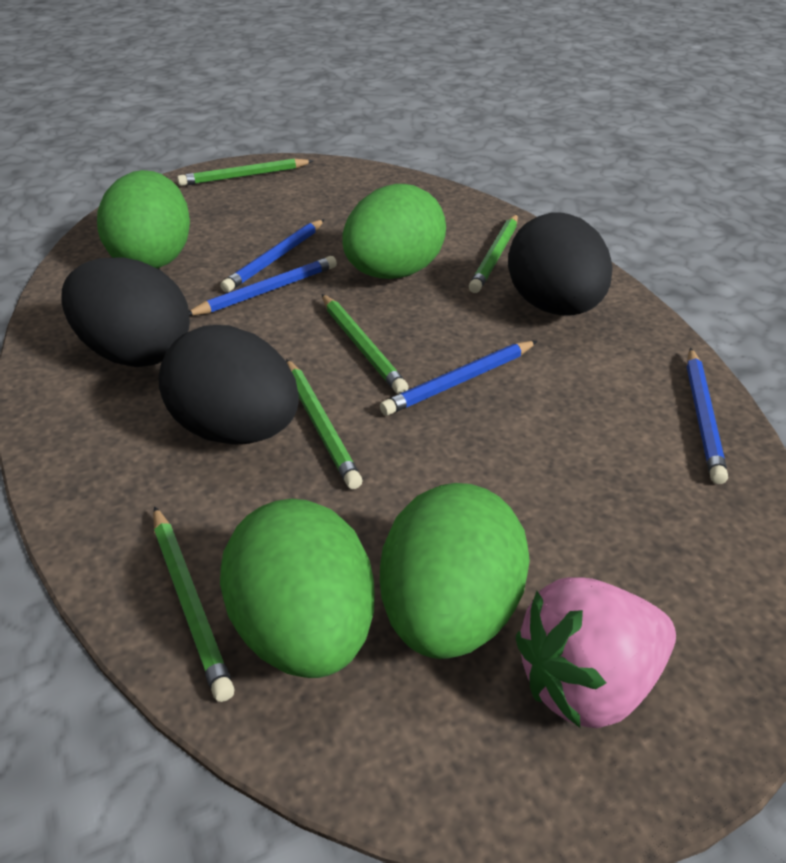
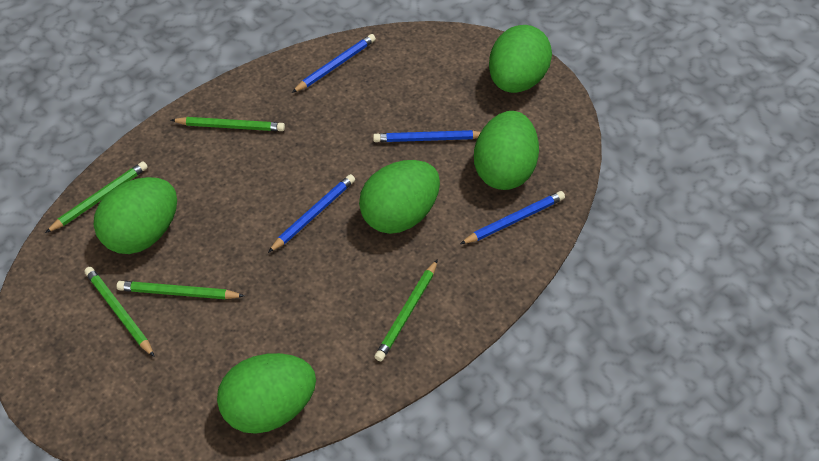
black egg: 3 -> 0
green egg: 4 -> 5
pink strawberry: 1 -> 0

